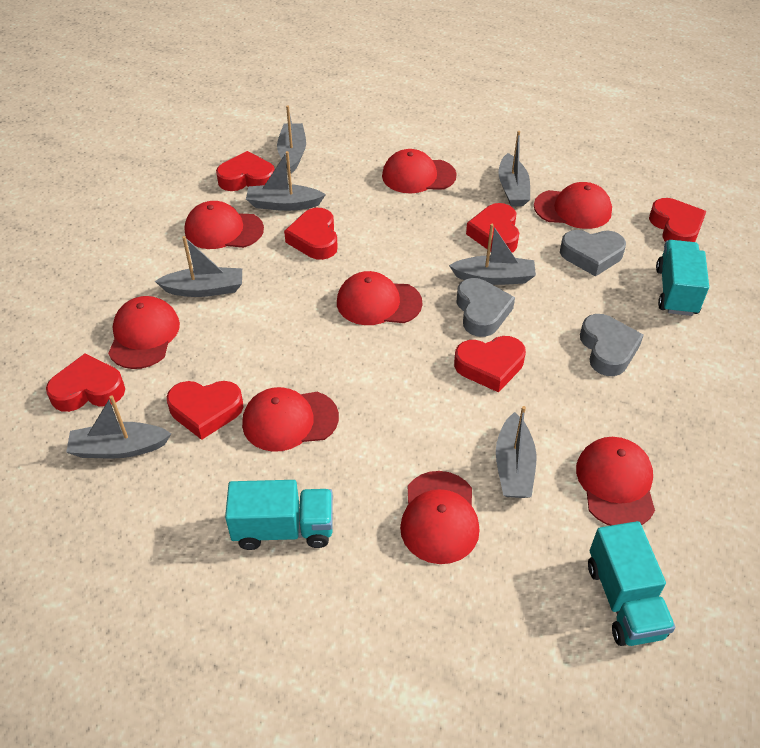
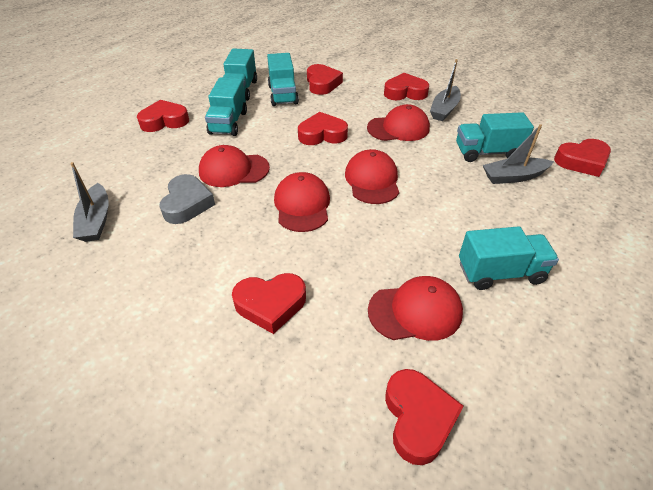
grey boat: 7 -> 3
grey heart: 3 -> 1
red cap: 8 -> 5
turquoise truck: 3 -> 5

